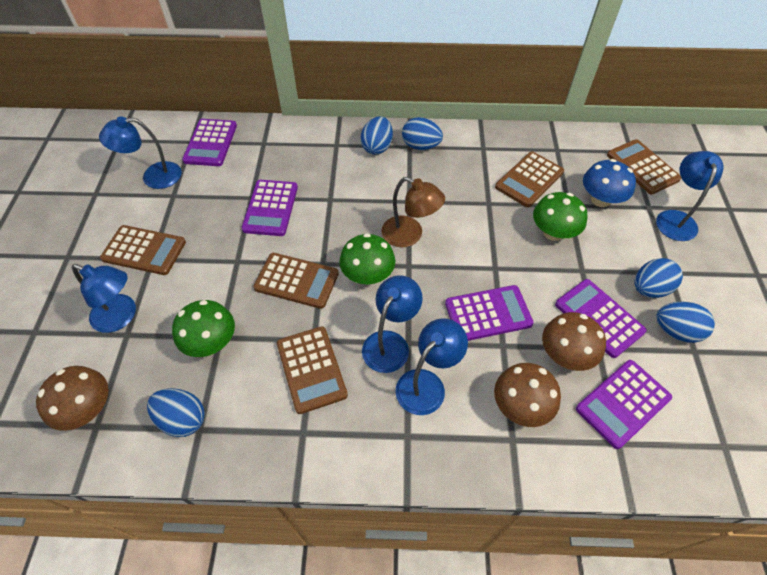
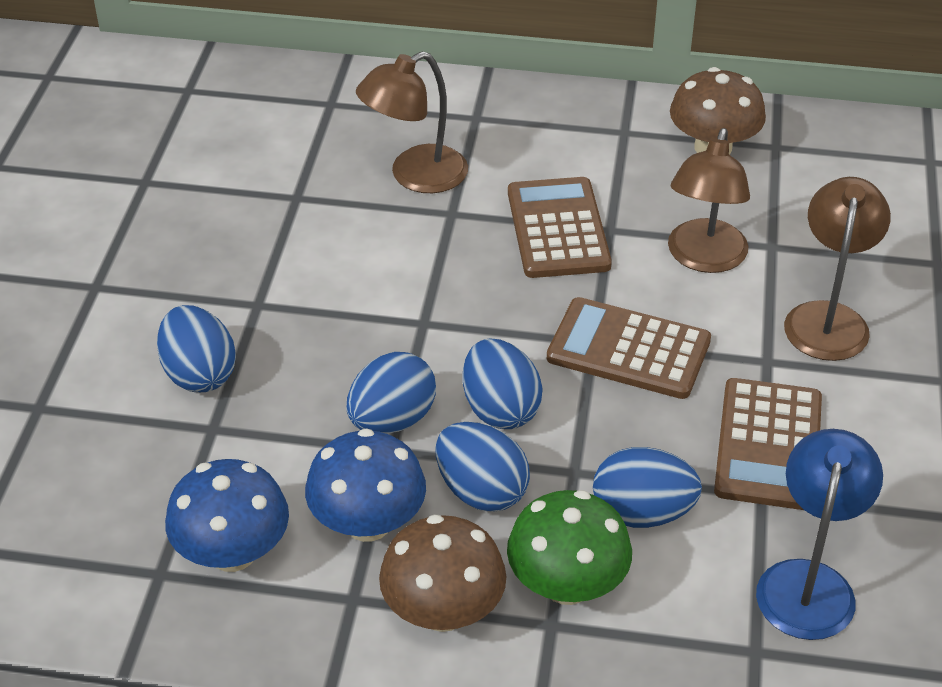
blue lamp: 5 -> 1
blue mushroom: 1 -> 2
brown calculator: 5 -> 3
brown lamp: 1 -> 3
brown mushroom: 3 -> 2
green mushroom: 3 -> 1
purple calculator: 5 -> 0

